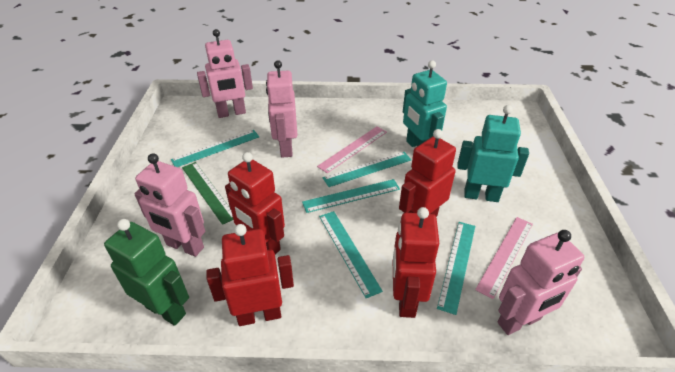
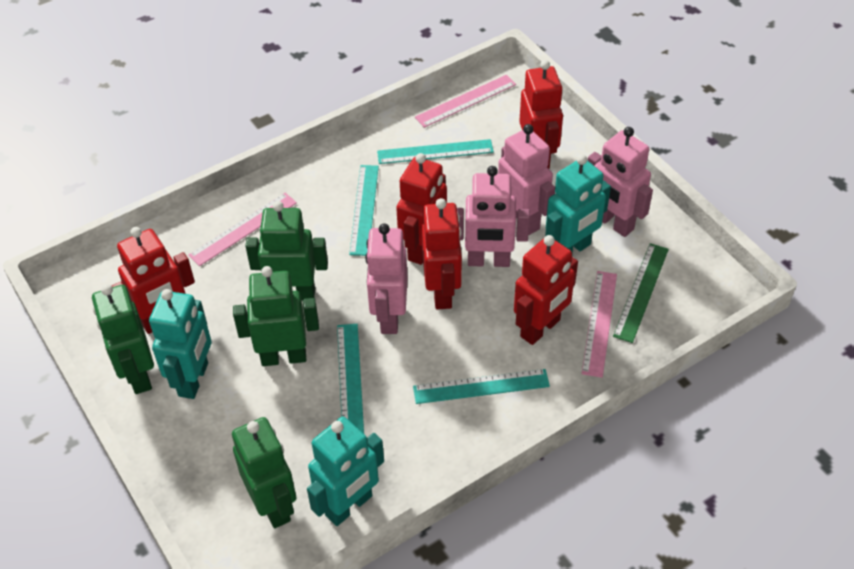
green robot: 1 -> 4
pink ruler: 2 -> 3
red robot: 4 -> 5
turquoise robot: 2 -> 3
turquoise ruler: 5 -> 4

